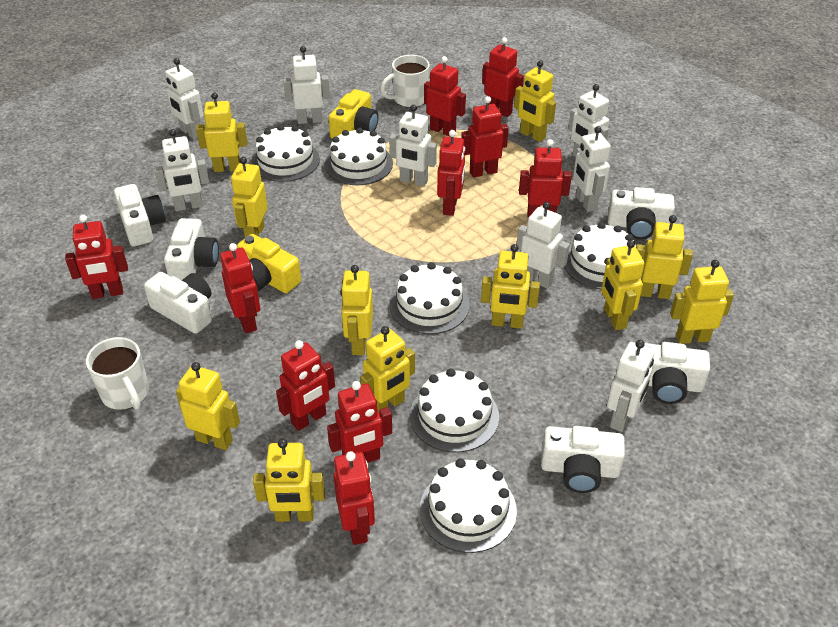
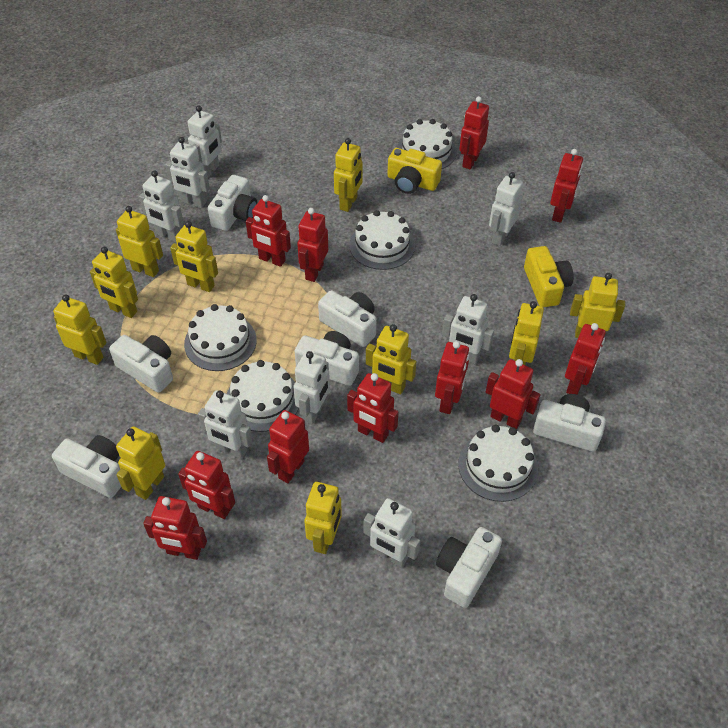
red robot: 10 -> 11
white cake: 6 -> 5
white camera: 6 -> 7
white mug: 2 -> 0
yellow robot: 11 -> 10

